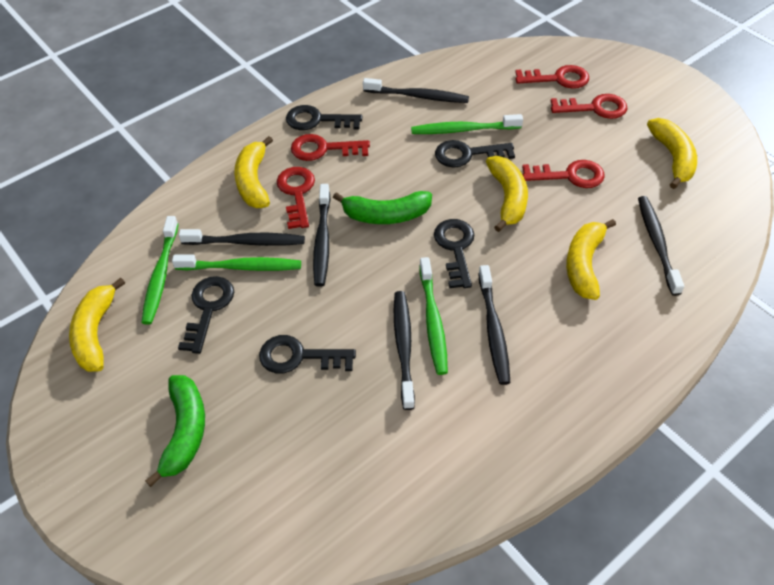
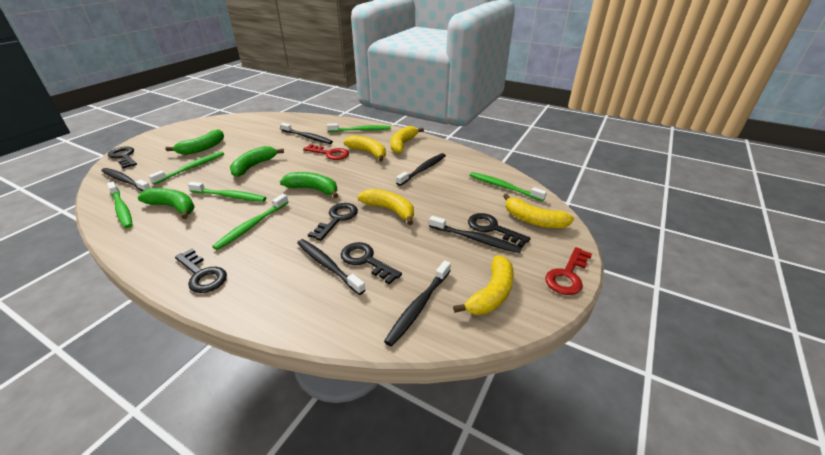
green banana: 2 -> 4
green toothbrush: 4 -> 6
red key: 5 -> 2

